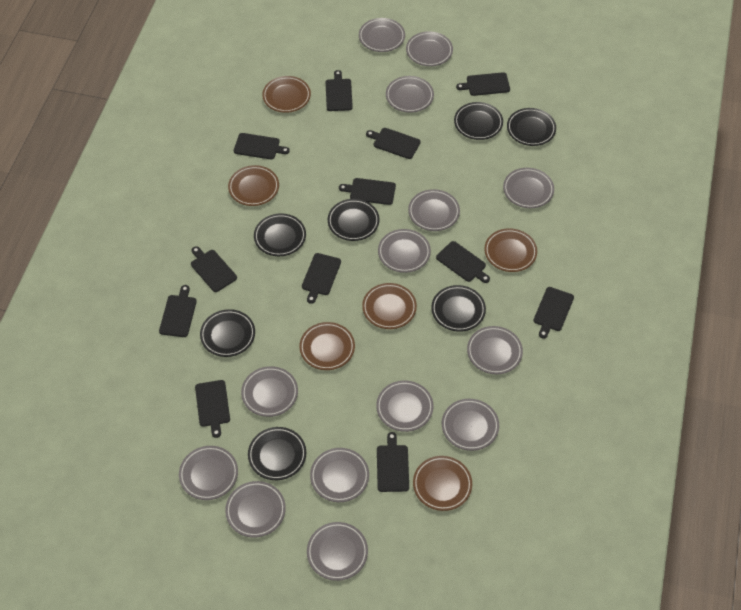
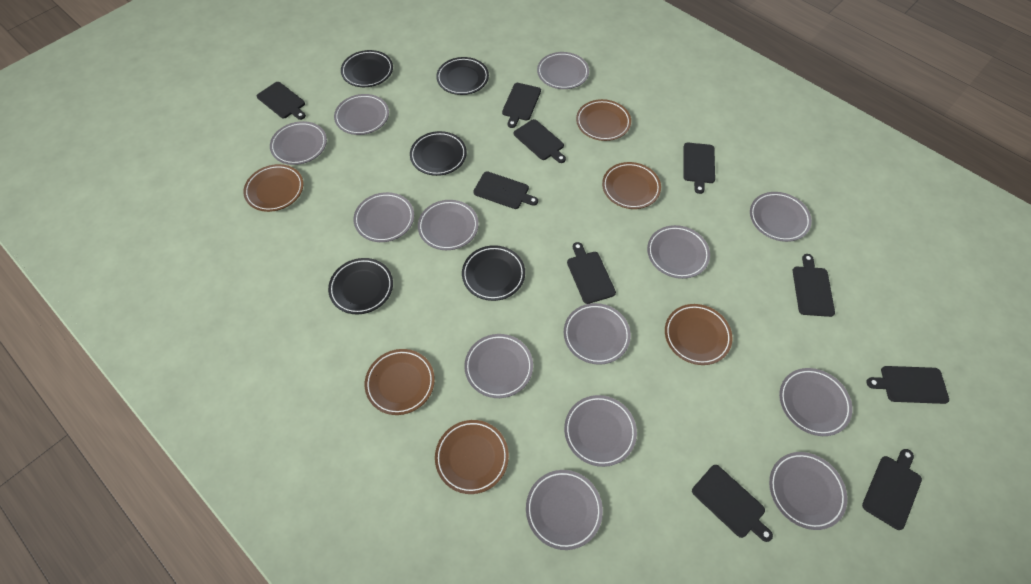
black cutting board: 12 -> 10
black plate: 7 -> 5
grey plate: 14 -> 13

